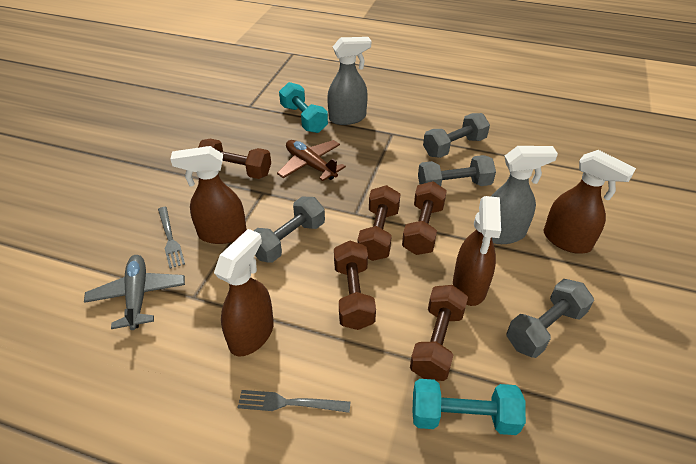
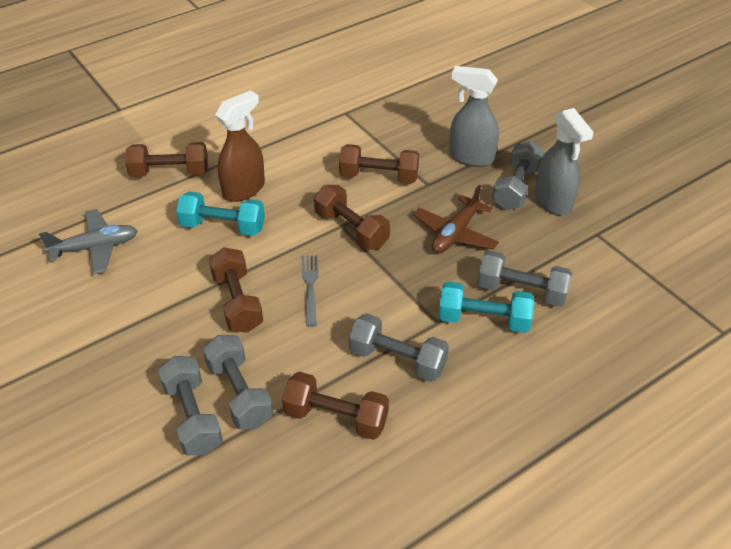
brown spray bottle: 4 -> 1
grey dumbbell: 4 -> 5
grey fork: 2 -> 1

